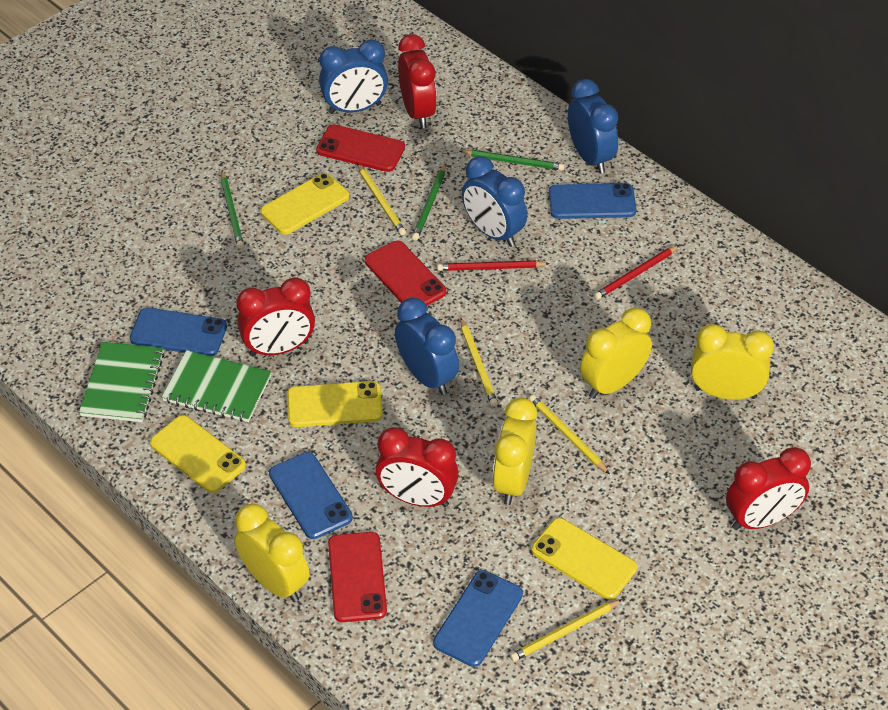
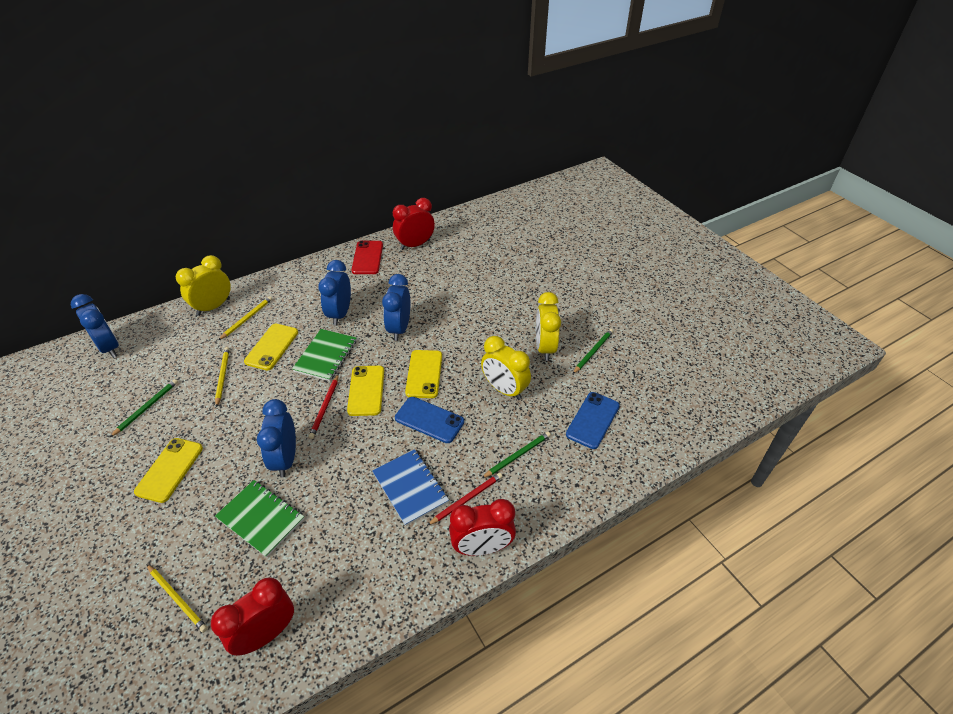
blue notebook: 0 -> 1
blue phone: 4 -> 2
red clock: 4 -> 3
red phone: 3 -> 1
yellow clock: 4 -> 3
yellow pencil: 4 -> 3

